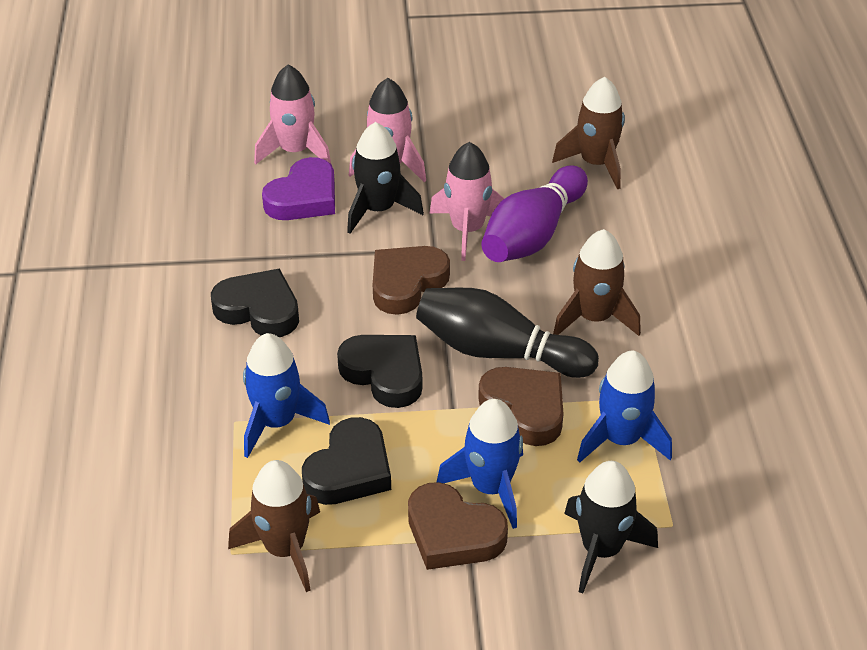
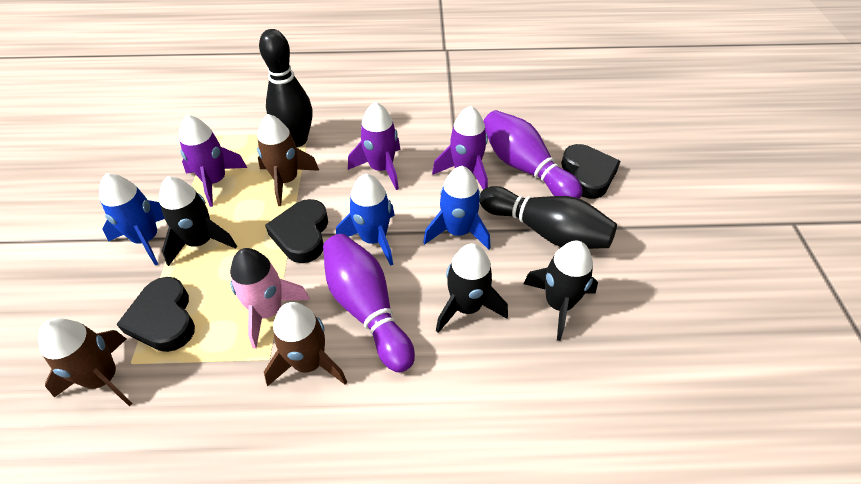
black bowling pin: 1 -> 2
black rocket: 2 -> 3
brown heart: 3 -> 0
pink rocket: 3 -> 1
purple bowling pin: 1 -> 2
purple heart: 1 -> 0
purple rocket: 0 -> 3

